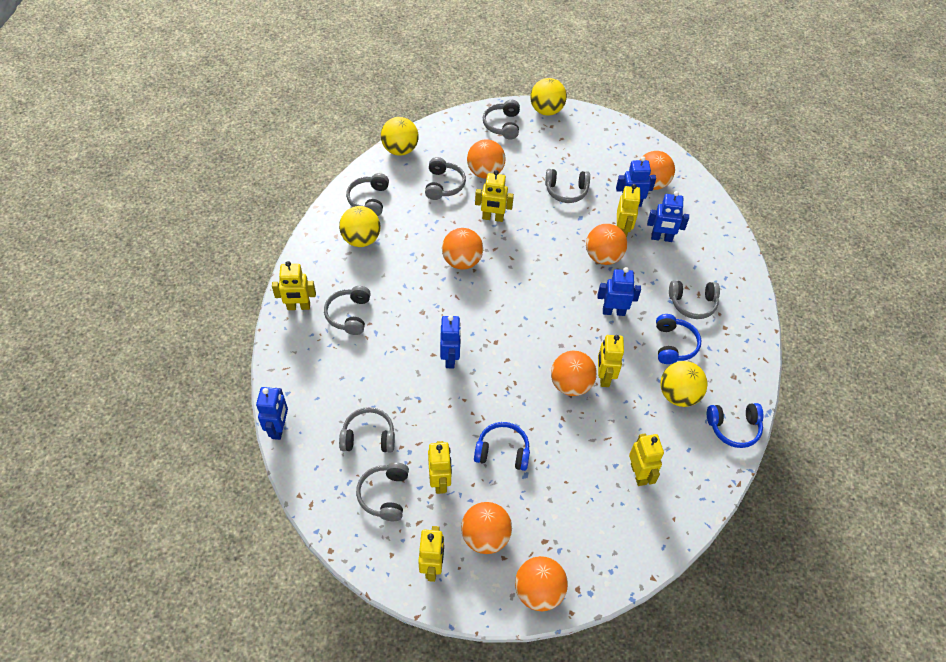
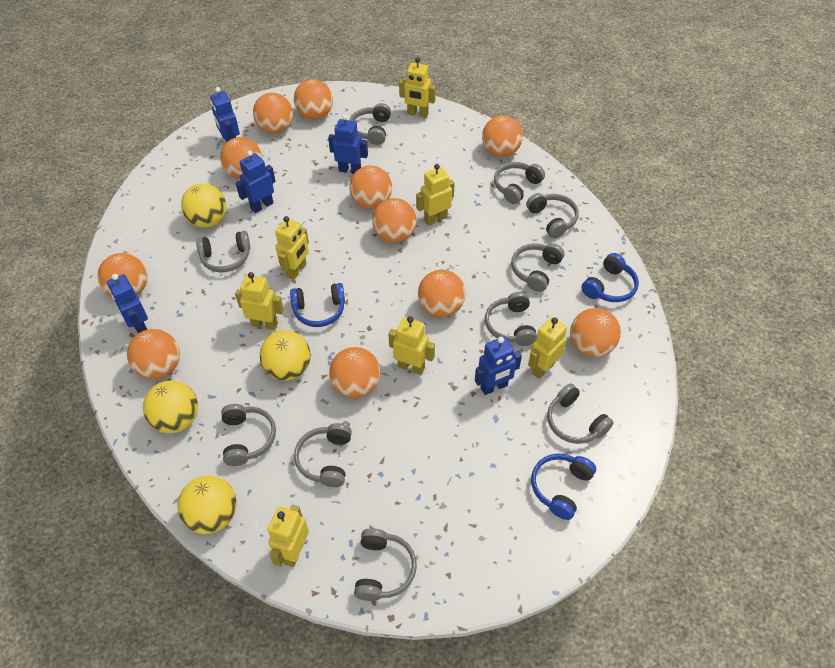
grey headphones: 8 -> 10
orange ball: 7 -> 11

